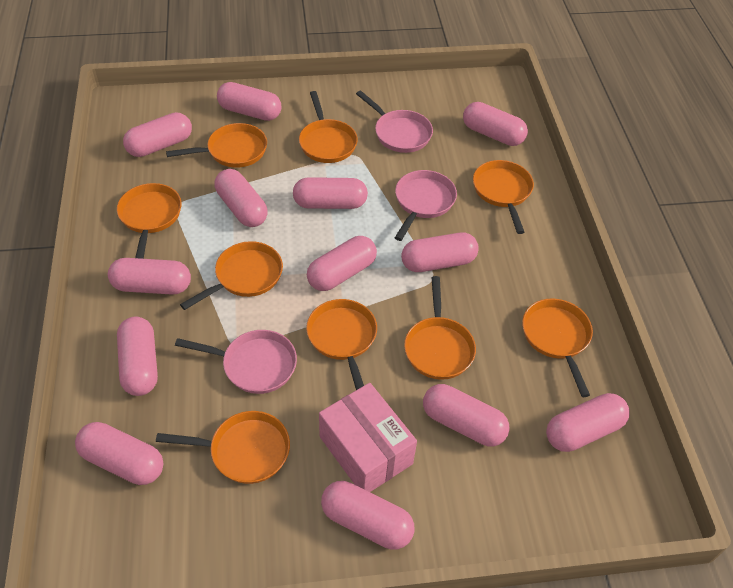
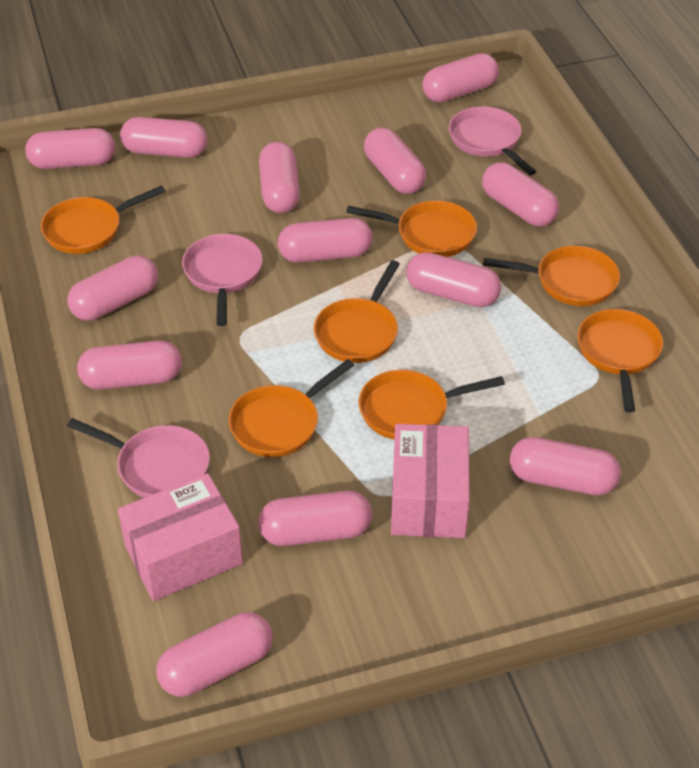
orange pan: 9 -> 7
pink box: 1 -> 2

